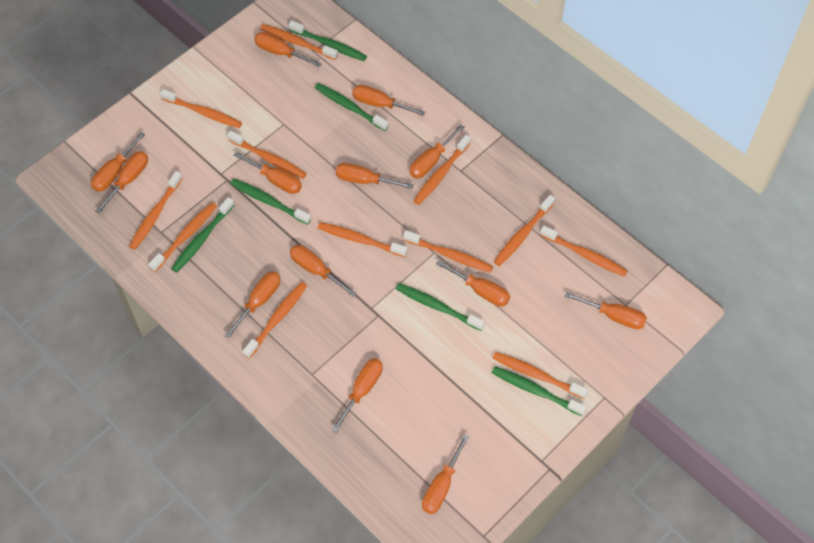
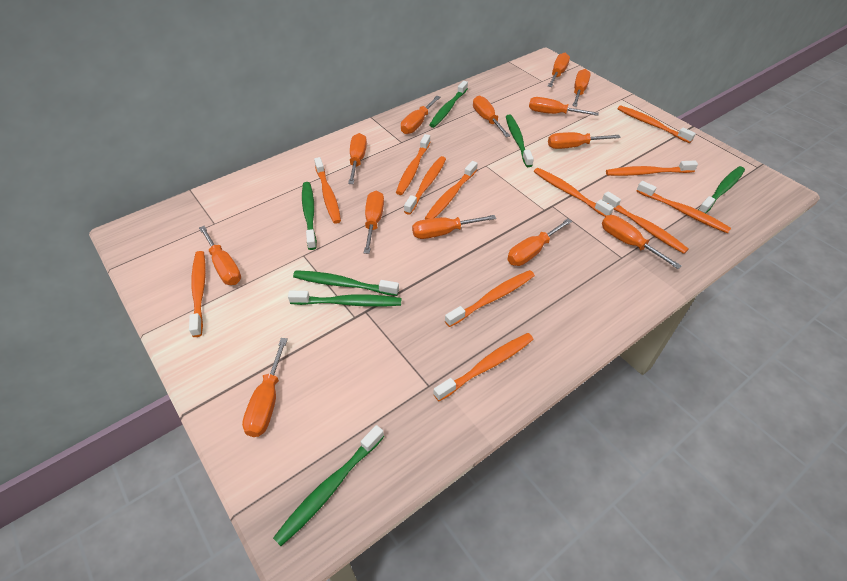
green toothbrush: 6 -> 7

